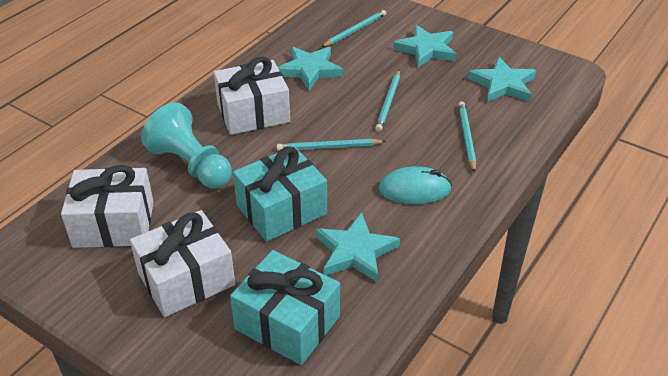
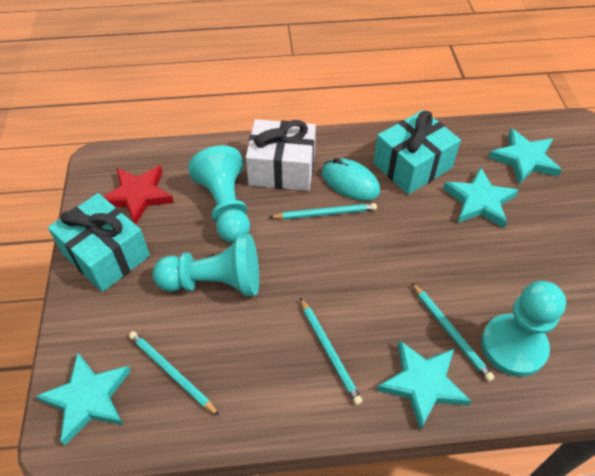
red star: 0 -> 1
turquoise pawn: 1 -> 3
white gift: 3 -> 1

